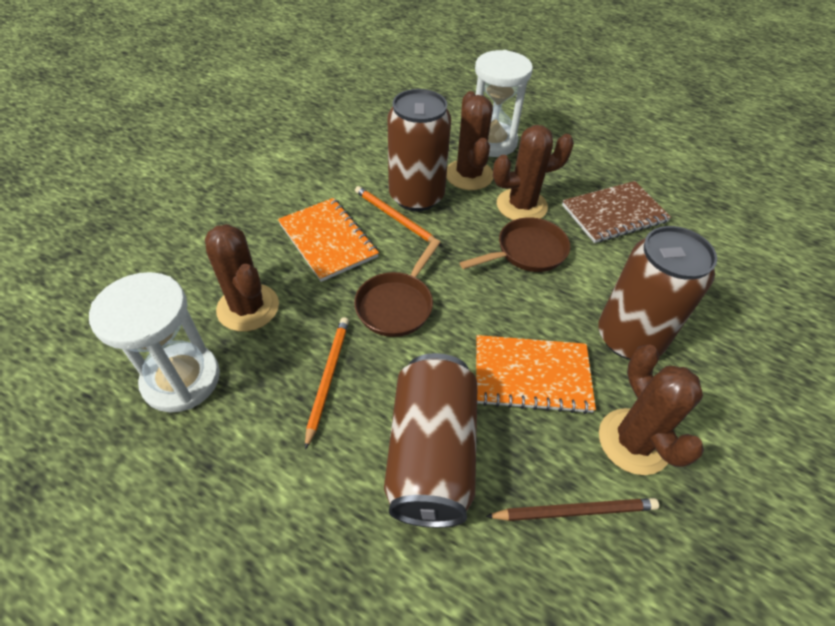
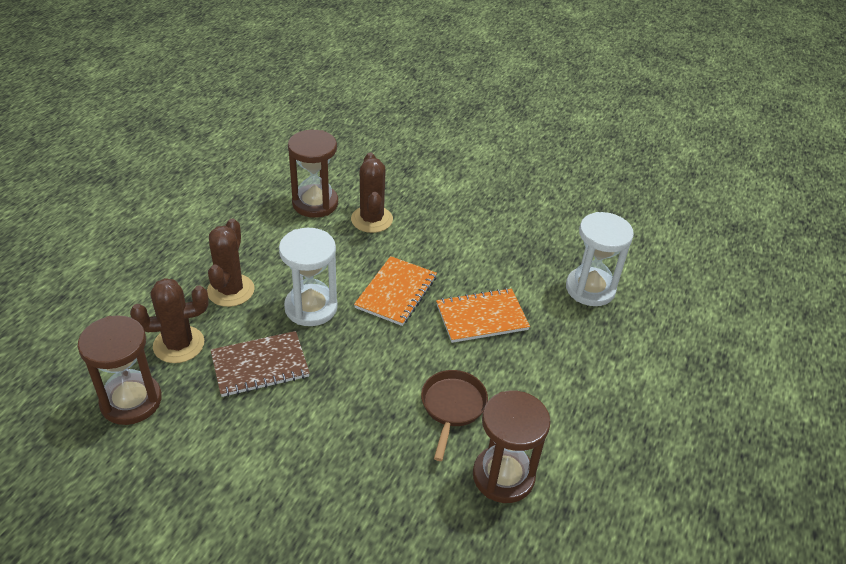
brown cactus: 4 -> 3
brown can: 3 -> 0
brown hourglass: 0 -> 3
brown pan: 2 -> 1
brown pencil: 1 -> 0
orange pencil: 2 -> 0

